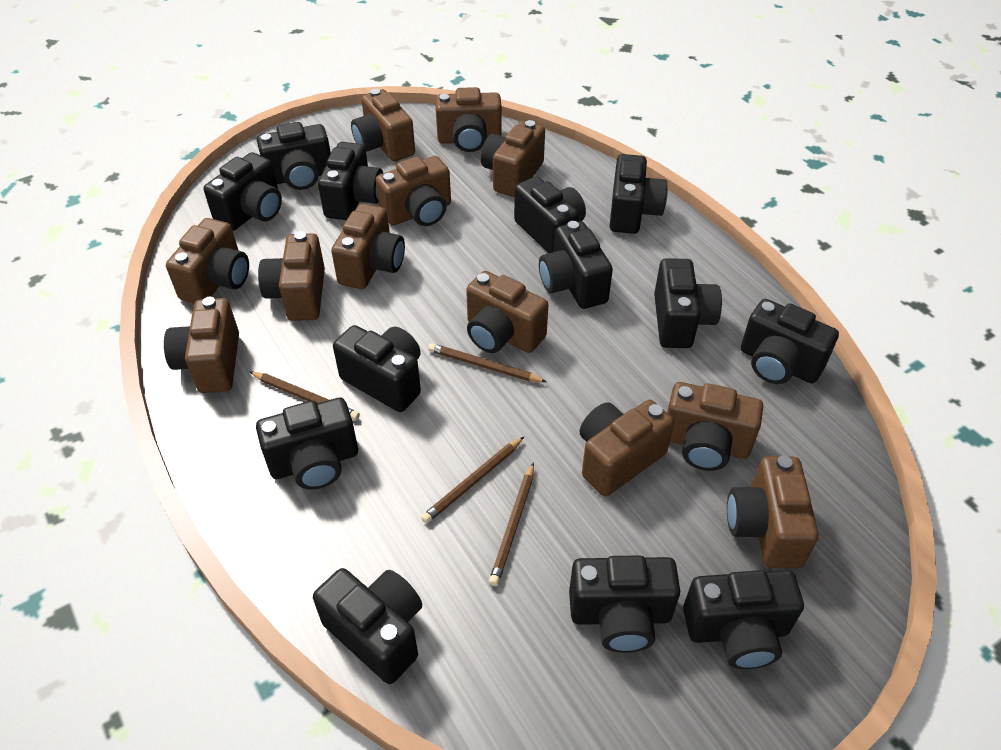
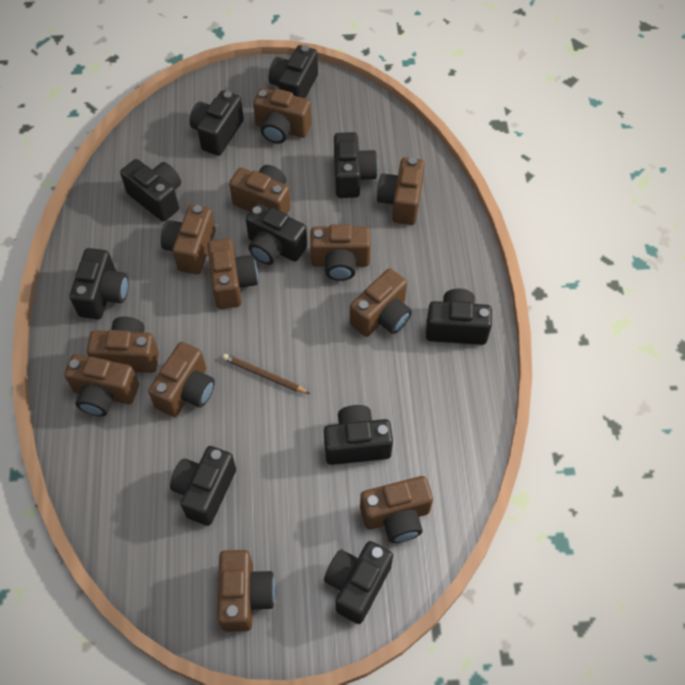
black camera: 13 -> 10
brown pencil: 4 -> 1

